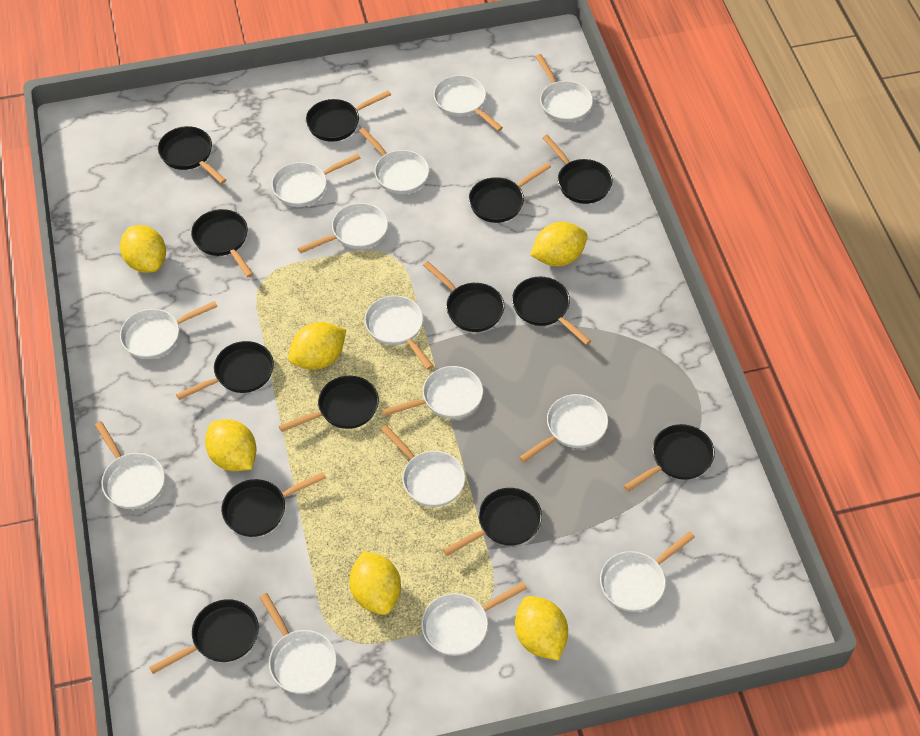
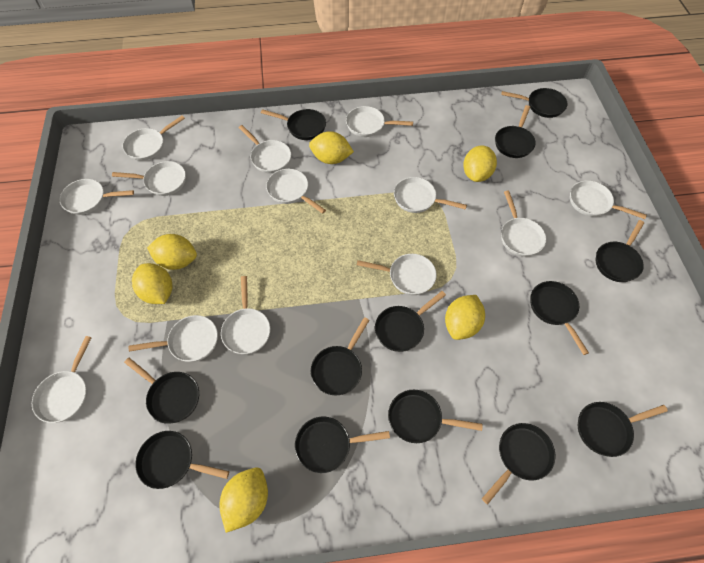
white pan: 14 -> 13

